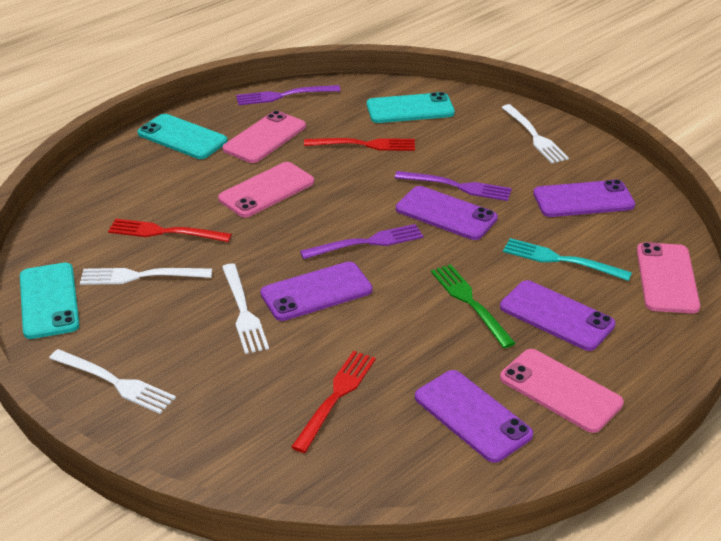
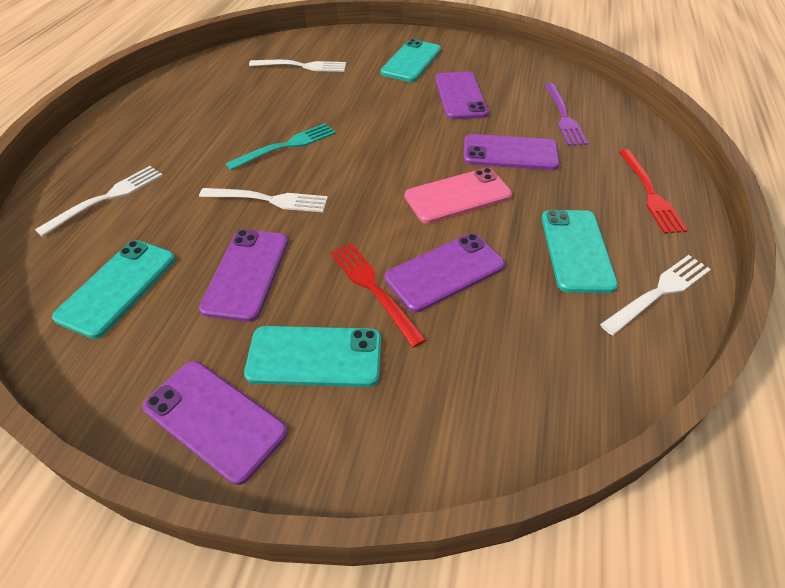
green fork: 1 -> 0
pink phone: 4 -> 1
purple fork: 3 -> 1
red fork: 3 -> 2
turquoise phone: 3 -> 4

